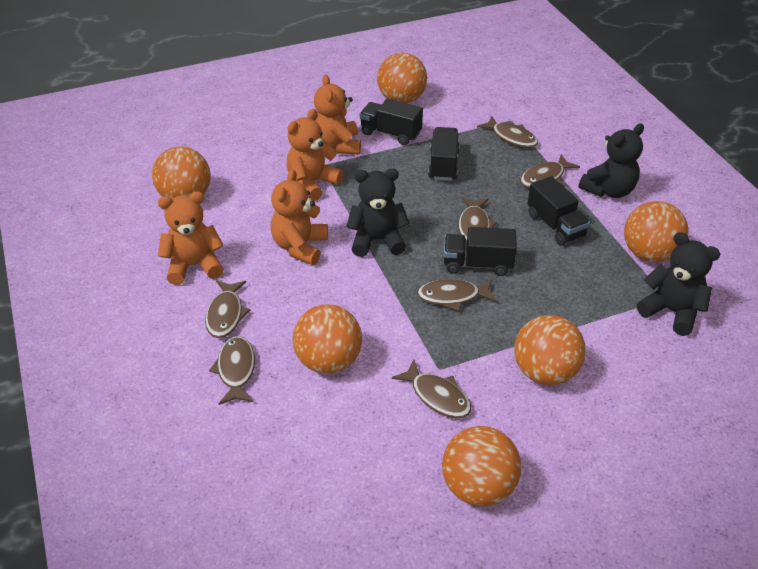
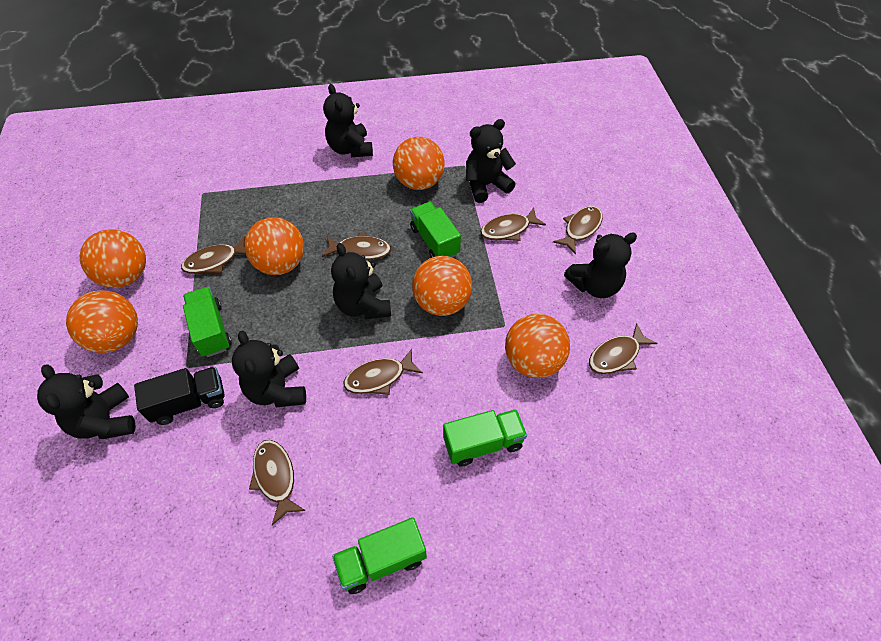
black teddy bear: 3 -> 6
black truck: 4 -> 1
green truck: 0 -> 4
orange teddy bear: 4 -> 0

